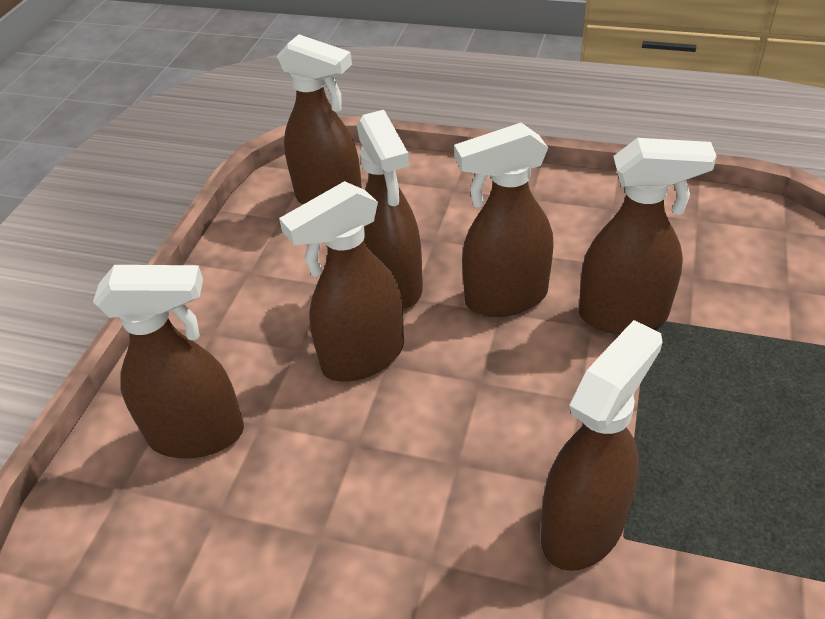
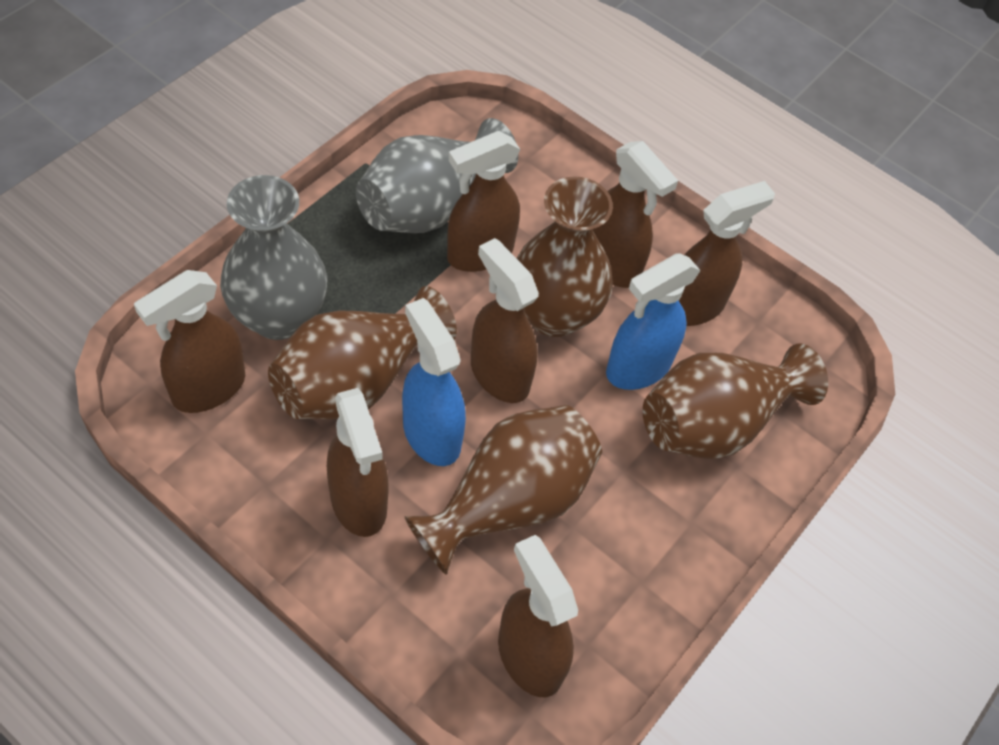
blue spray bottle: 0 -> 2
brown vase: 0 -> 4
grey vase: 0 -> 2

